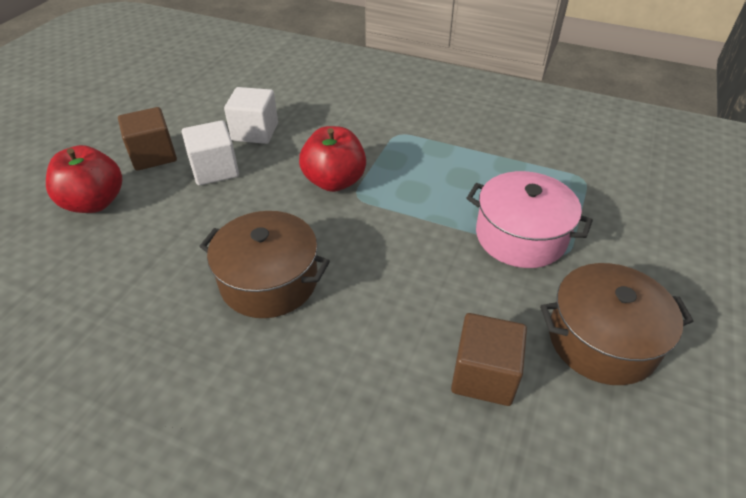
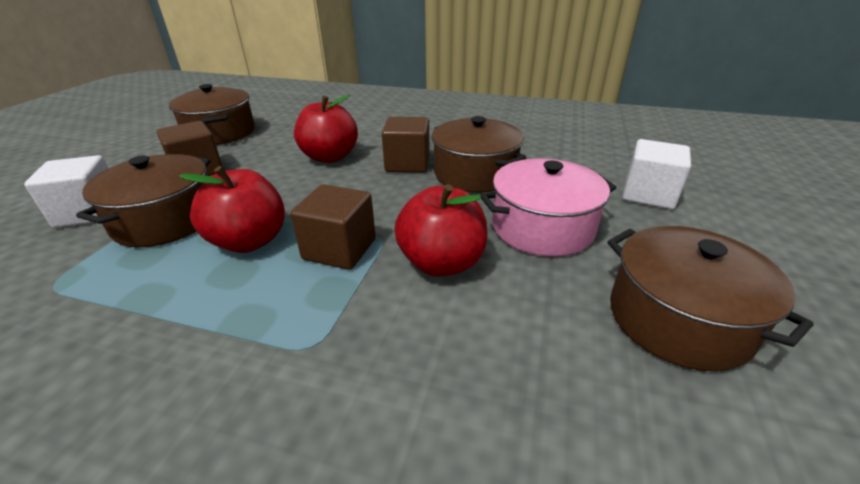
brown cube: 2 -> 3
brown pot: 2 -> 4
red apple: 2 -> 3

